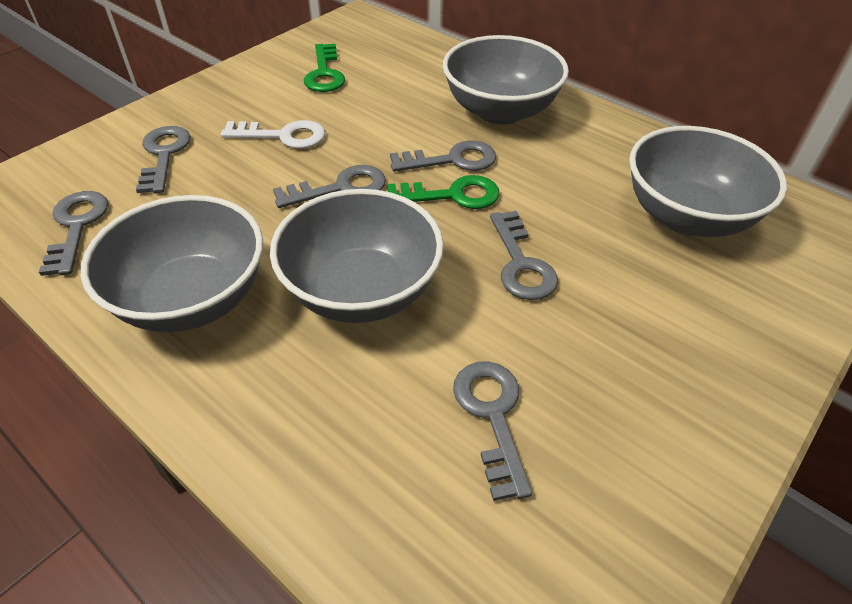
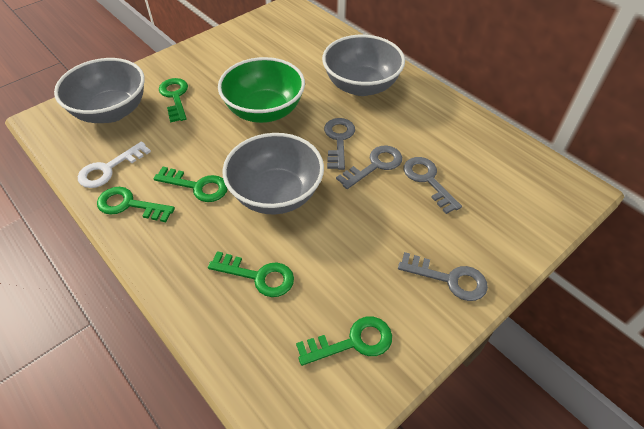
green bowl: 0 -> 1
green key: 2 -> 5
grey bowl: 4 -> 3
grey key: 6 -> 4

